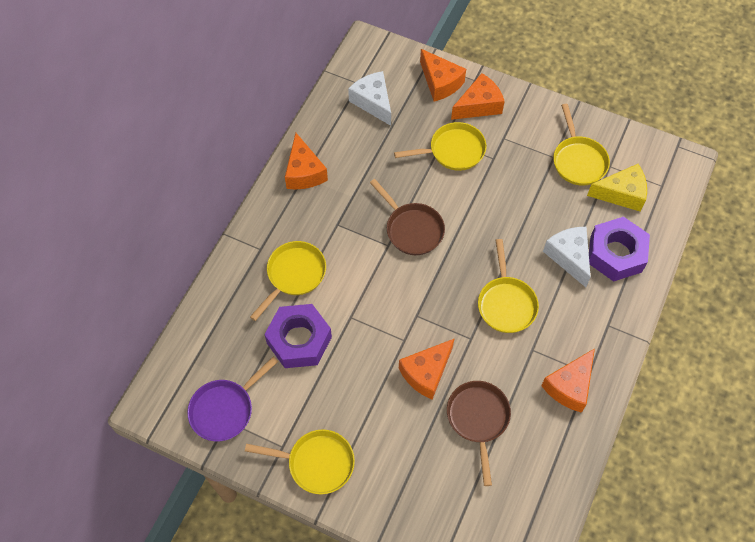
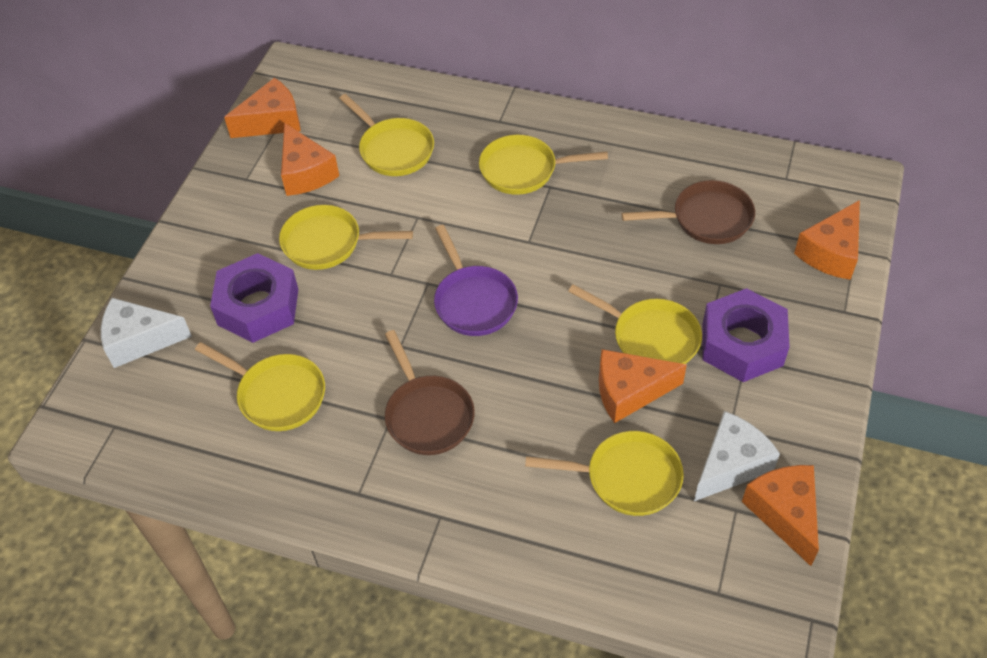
yellow cheese: 1 -> 0
yellow pan: 5 -> 6

